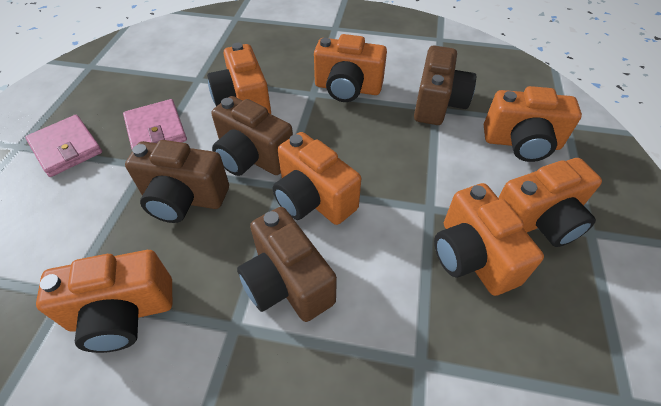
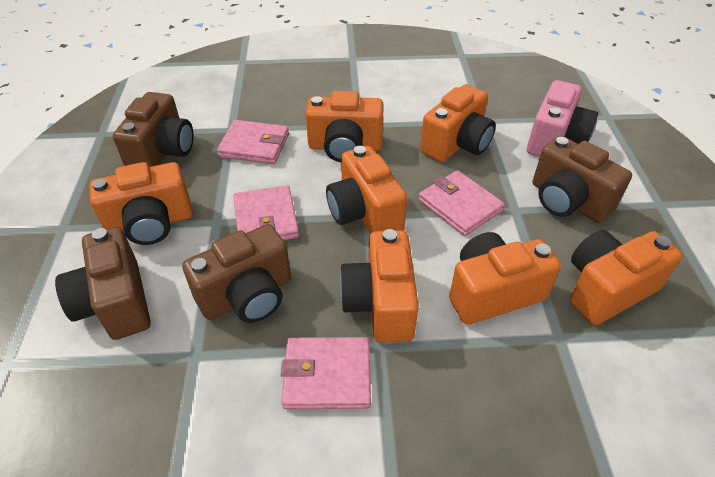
pink camera: 0 -> 1
pink wallet: 2 -> 4

